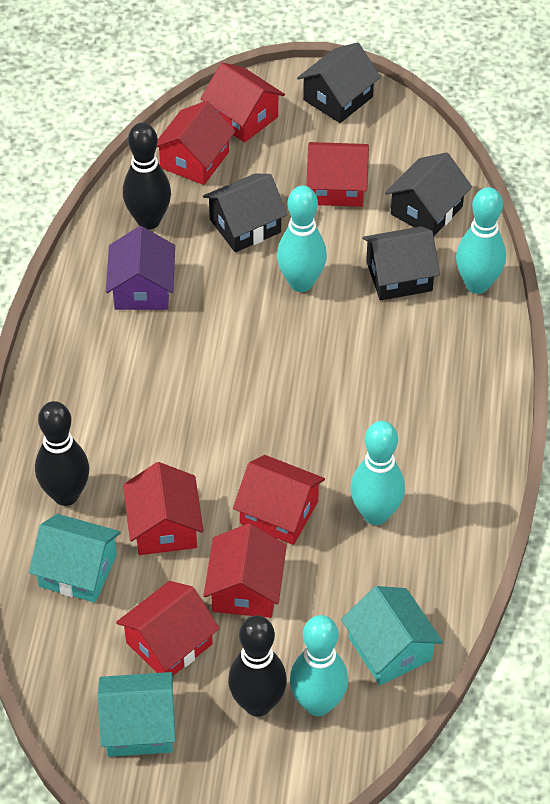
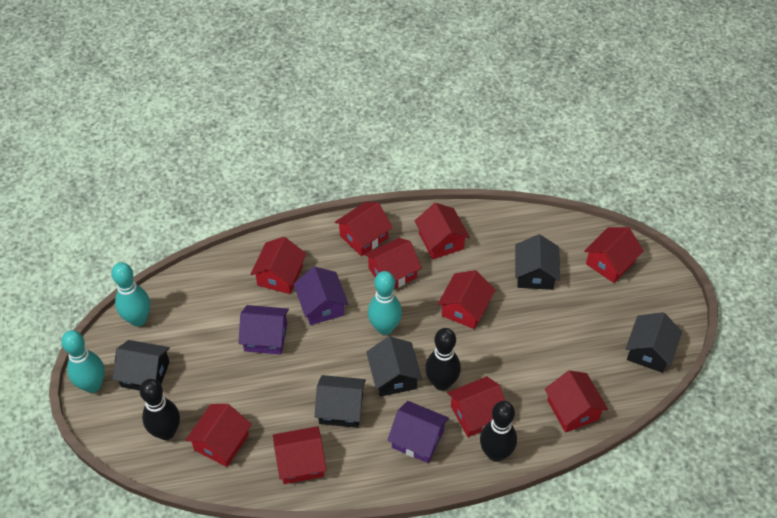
black house: 4 -> 5
purple house: 1 -> 3
red house: 7 -> 10
turquoise bowling pin: 4 -> 3
turquoise house: 3 -> 0

